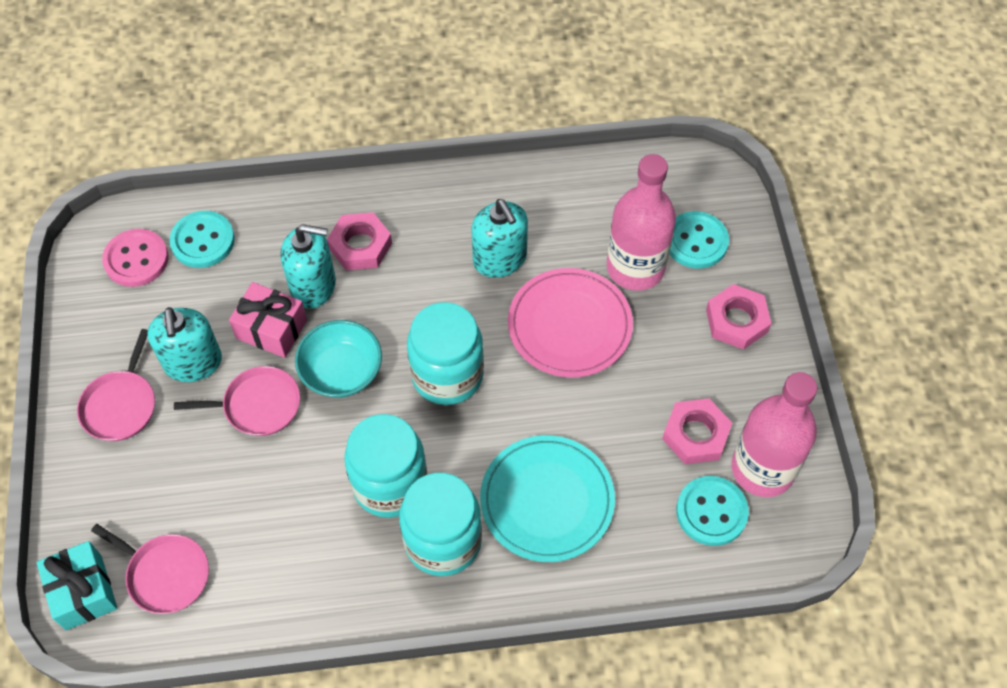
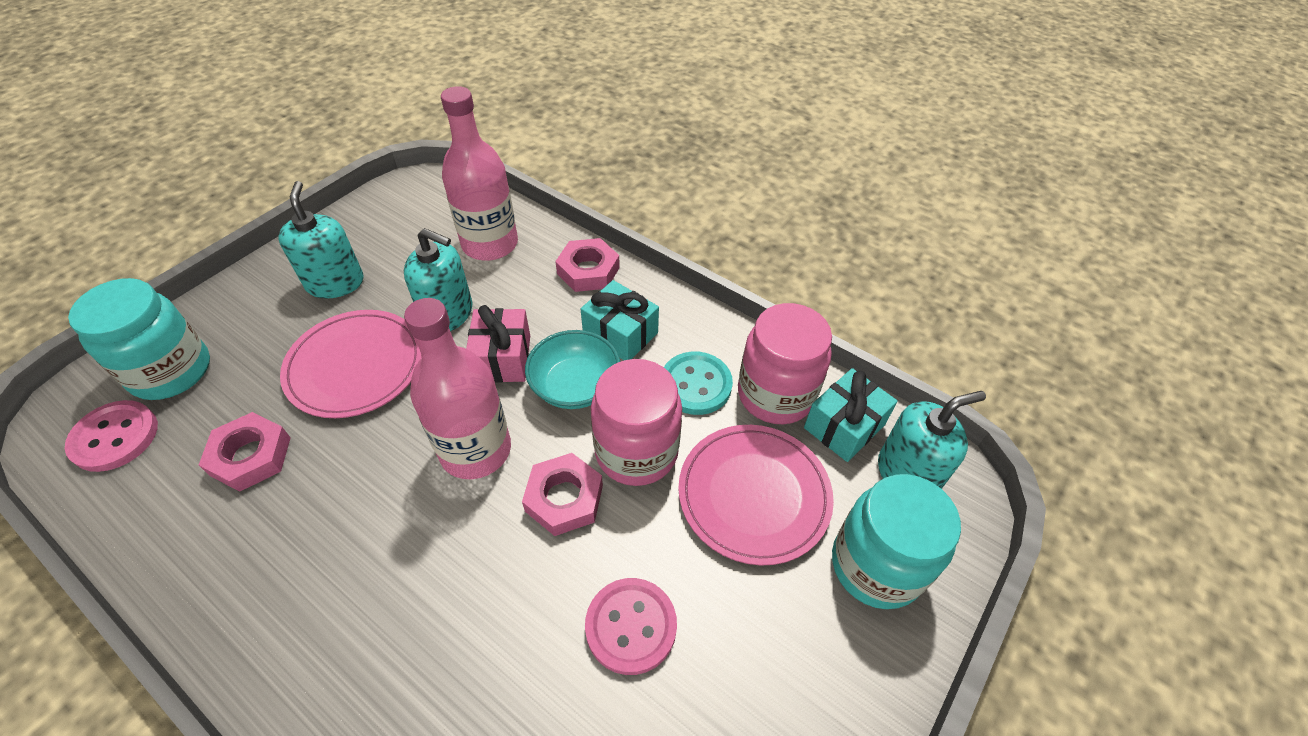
pink button: 1 -> 2
pink jar: 0 -> 2
pink pan: 3 -> 0
pink plate: 1 -> 2
turquoise button: 3 -> 1
turquoise gift: 1 -> 2
turquoise jar: 3 -> 2
turquoise plate: 1 -> 0

